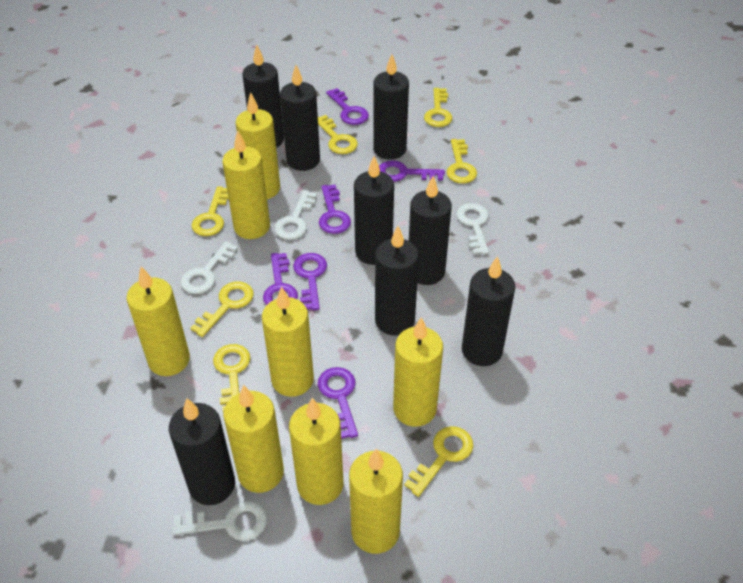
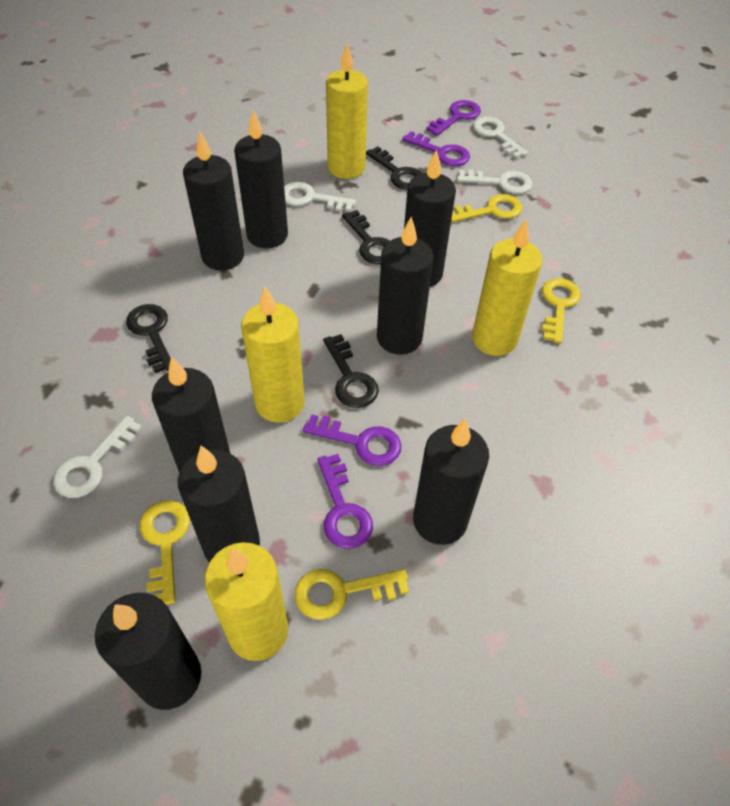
black key: 0 -> 4
purple key: 6 -> 4
yellow candle: 8 -> 4
yellow key: 7 -> 4

